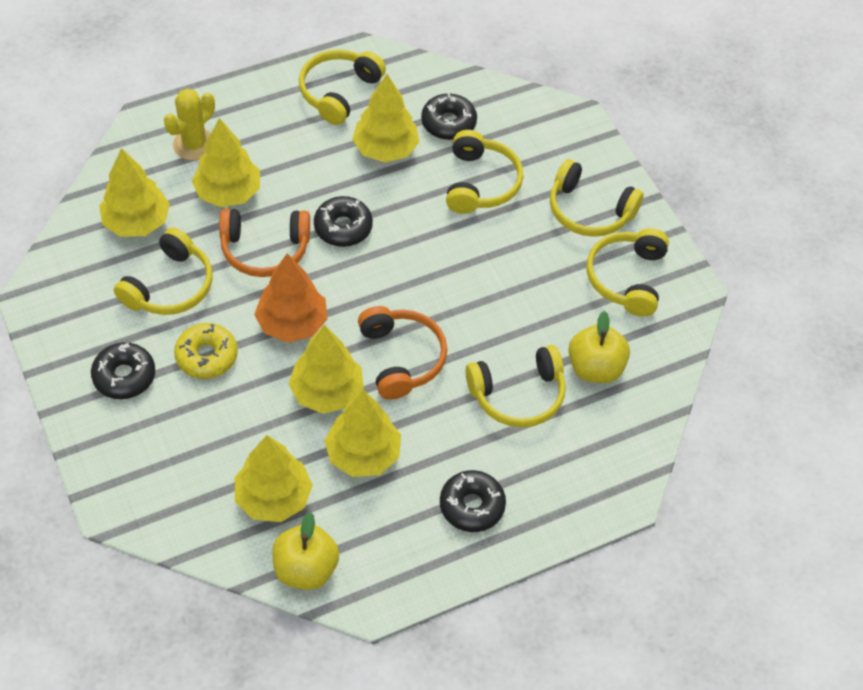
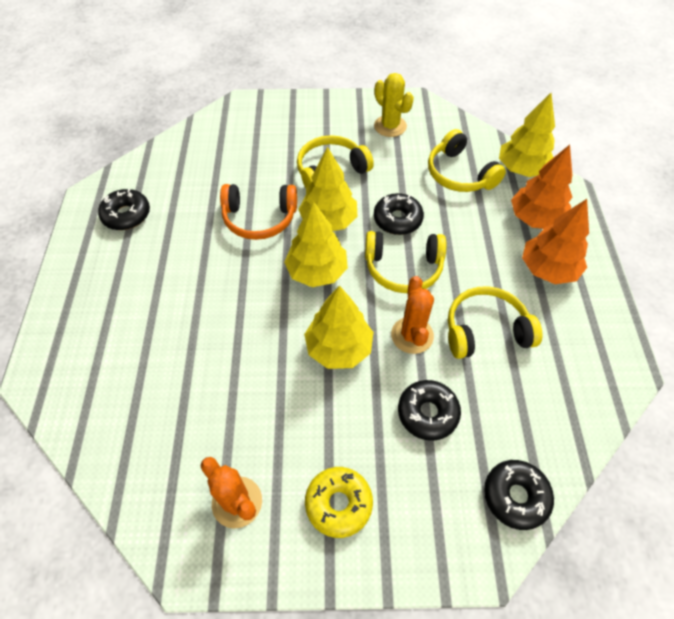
orange cactus: 0 -> 2
orange headphones: 2 -> 1
orange tree: 1 -> 2
yellow apple: 2 -> 0
yellow headphones: 6 -> 4
yellow tree: 6 -> 4

